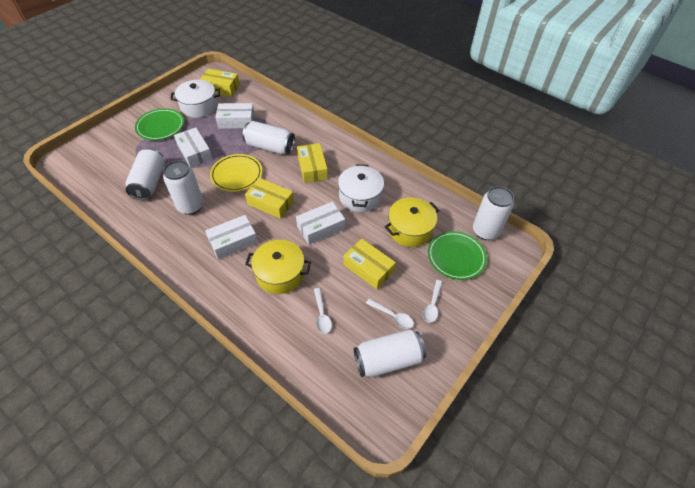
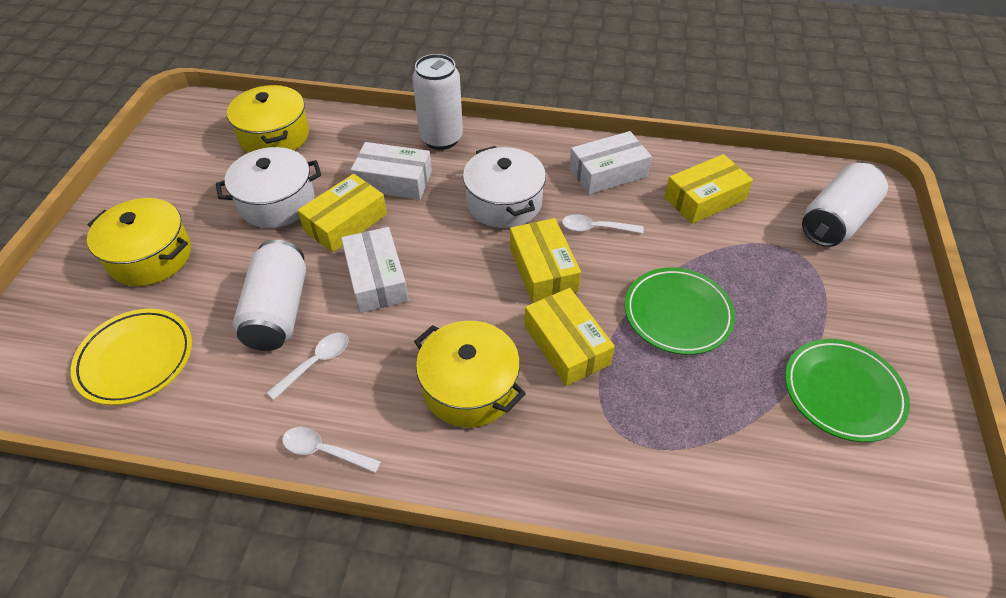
white box: 4 -> 3
white can: 5 -> 3
yellow pot: 2 -> 3

